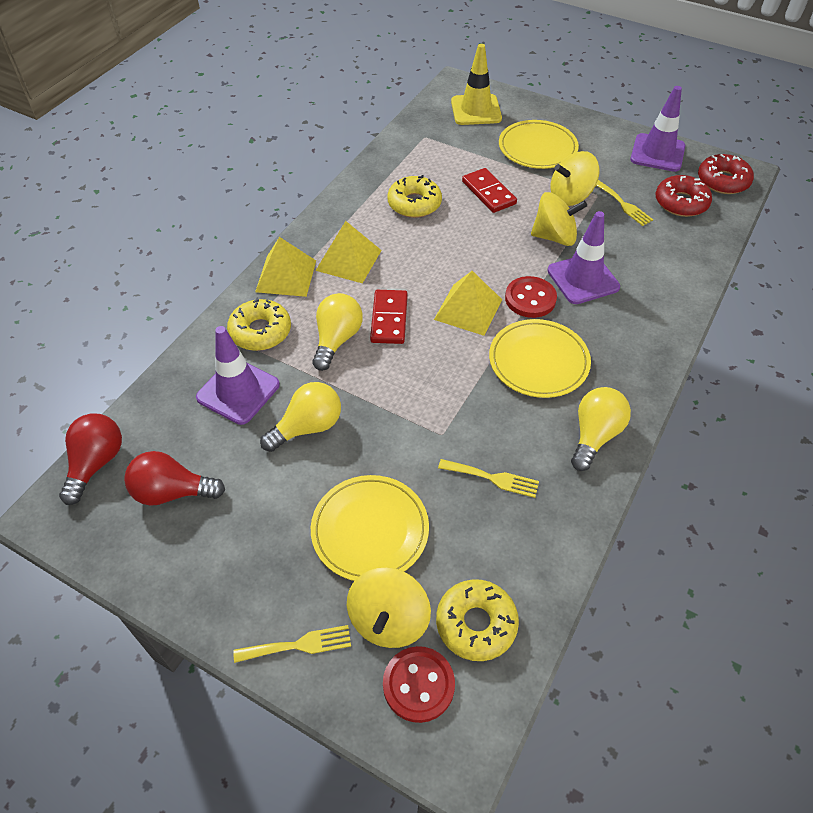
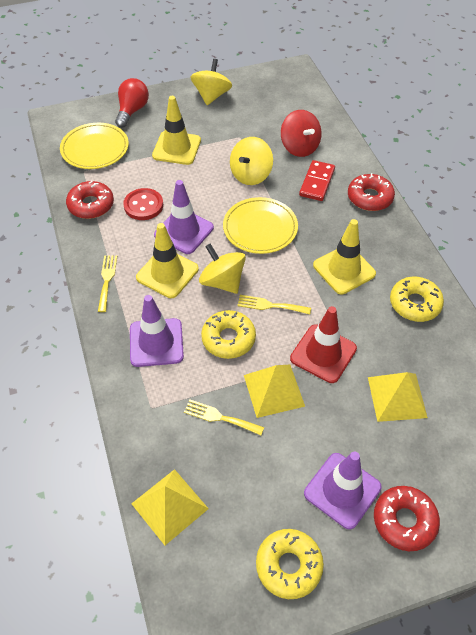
red button: 2 -> 1
red domino: 2 -> 1
red donut: 2 -> 3
red light bulb: 2 -> 1
red spinning top: 0 -> 1
red traffic cone: 0 -> 1
yellow light bulb: 3 -> 0
yellow plate: 3 -> 2
yellow traffic cone: 1 -> 3

